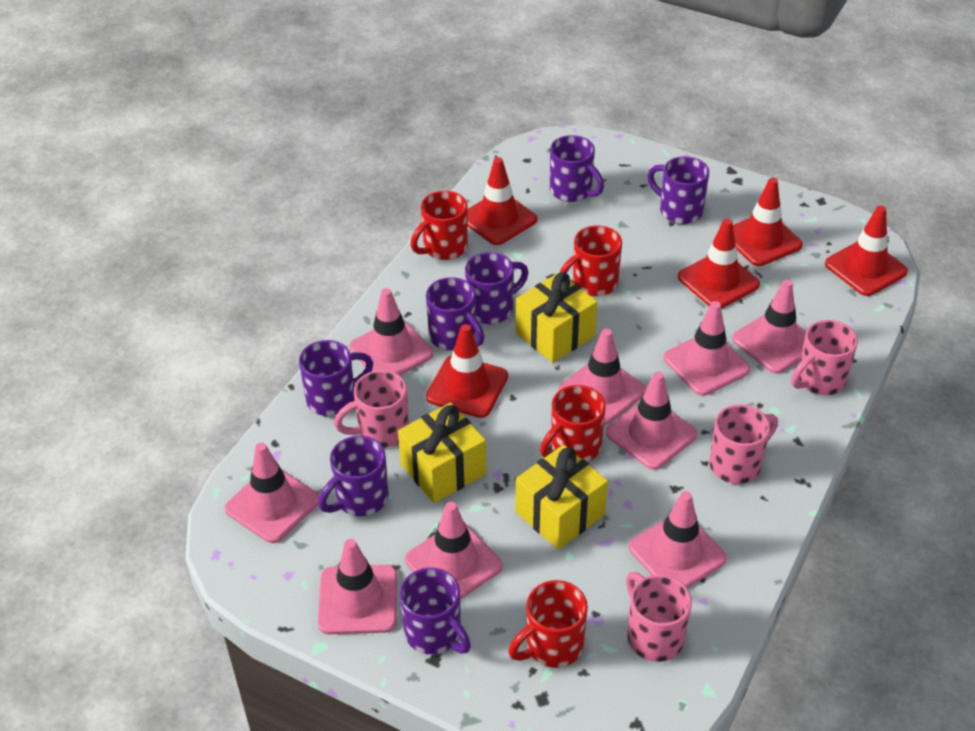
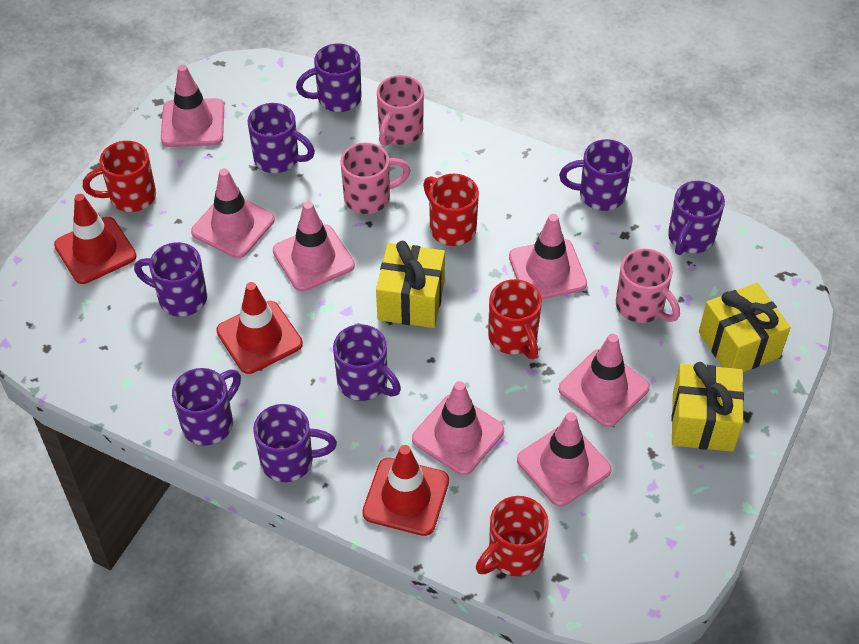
pink mug: 4 -> 3
pink traffic cone: 9 -> 7
purple mug: 7 -> 8
red traffic cone: 5 -> 3

